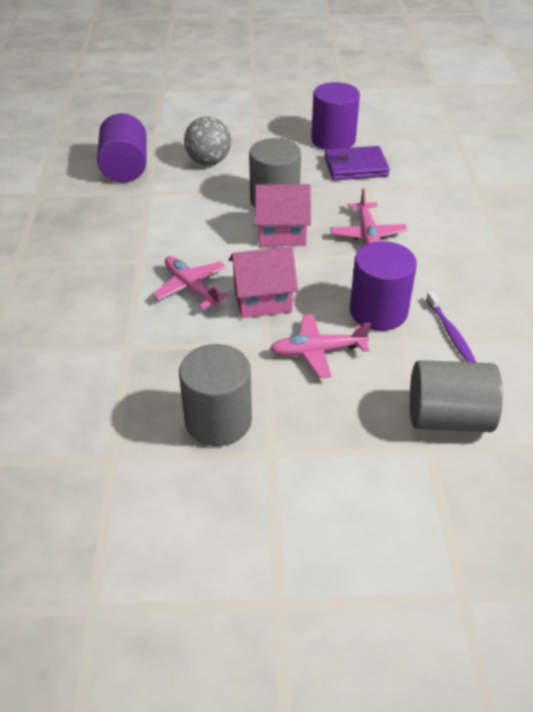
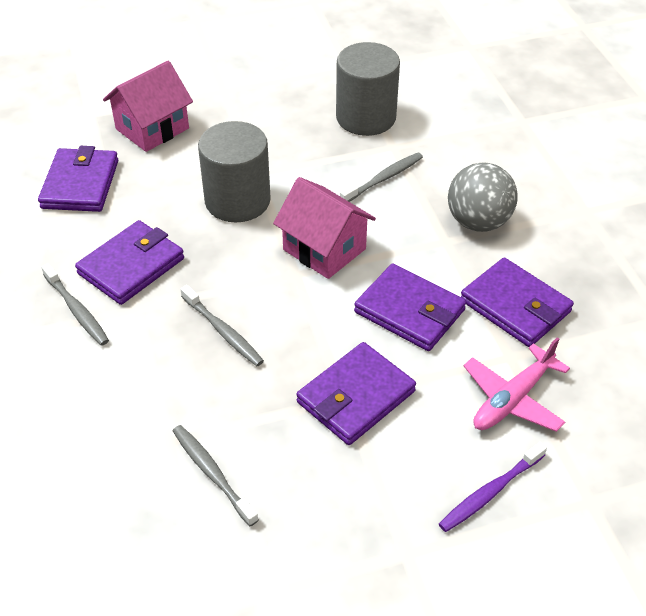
grey cylinder: 3 -> 2
grey toothbrush: 0 -> 4
pink plane: 3 -> 1
purple cylinder: 3 -> 0
purple wallet: 1 -> 5

